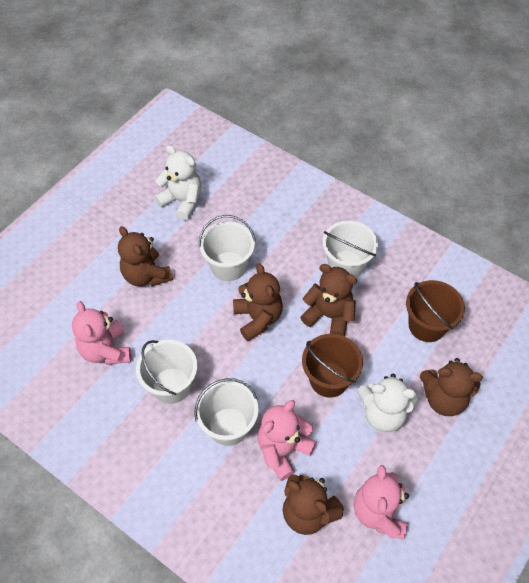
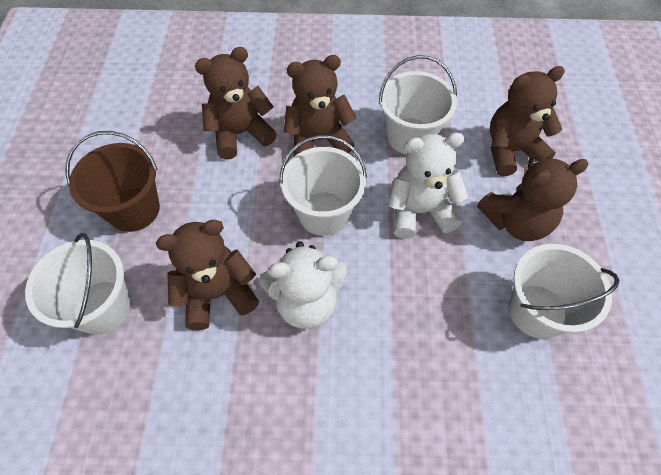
brown bucket: 2 -> 1
pink teddy bear: 3 -> 0

